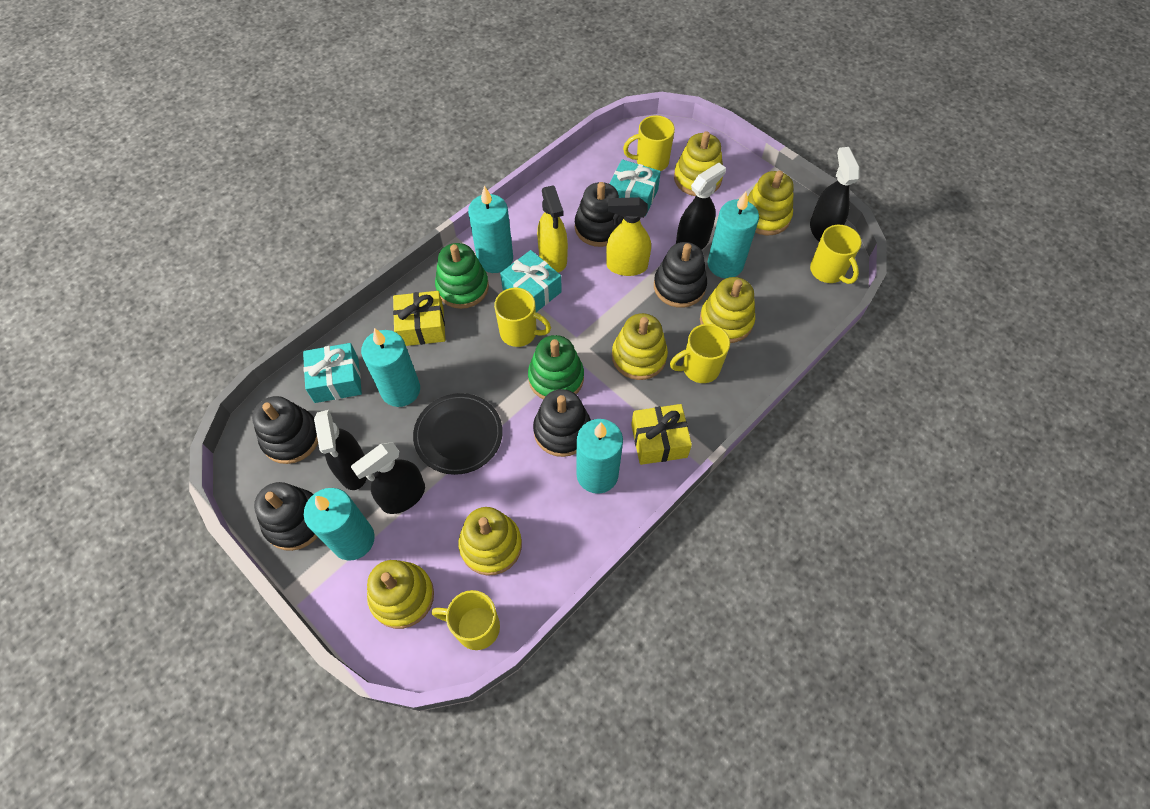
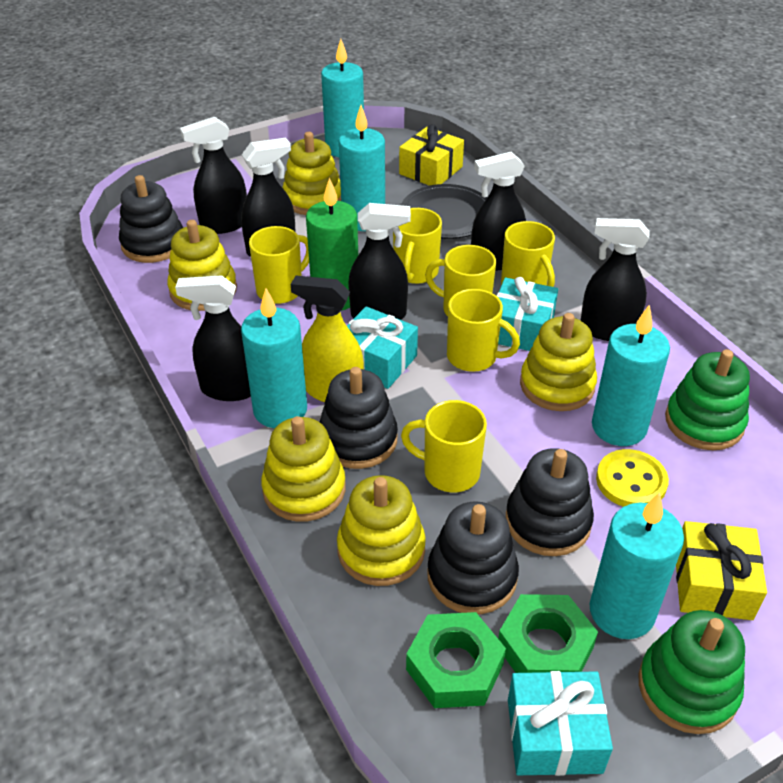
black spray bottle: 4 -> 6
black stacking toy: 5 -> 4
green candle: 0 -> 1
green nut: 0 -> 2
yellow button: 0 -> 1
yellow mug: 5 -> 6
yellow spray bottle: 2 -> 1
yellow stacking toy: 6 -> 5

